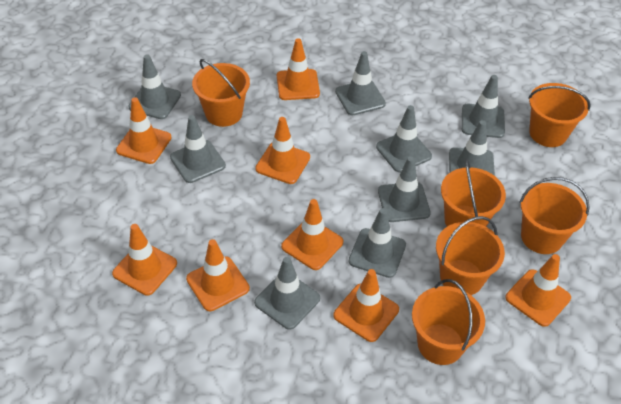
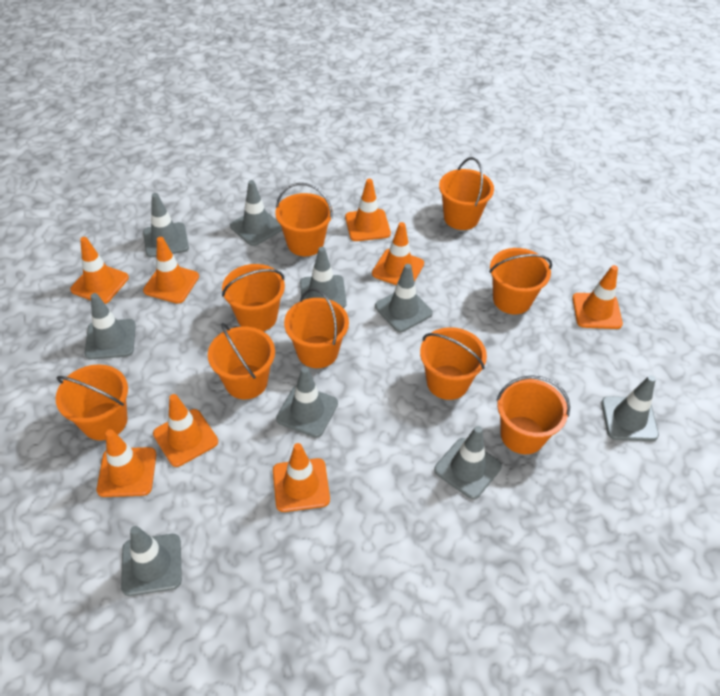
orange bucket: 6 -> 9

